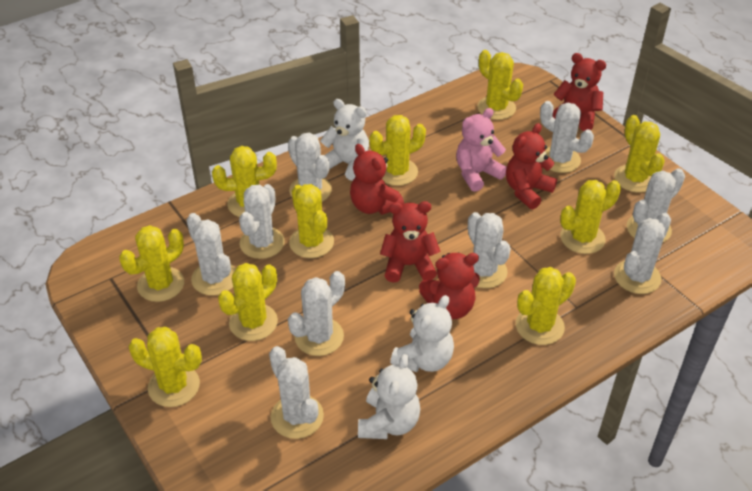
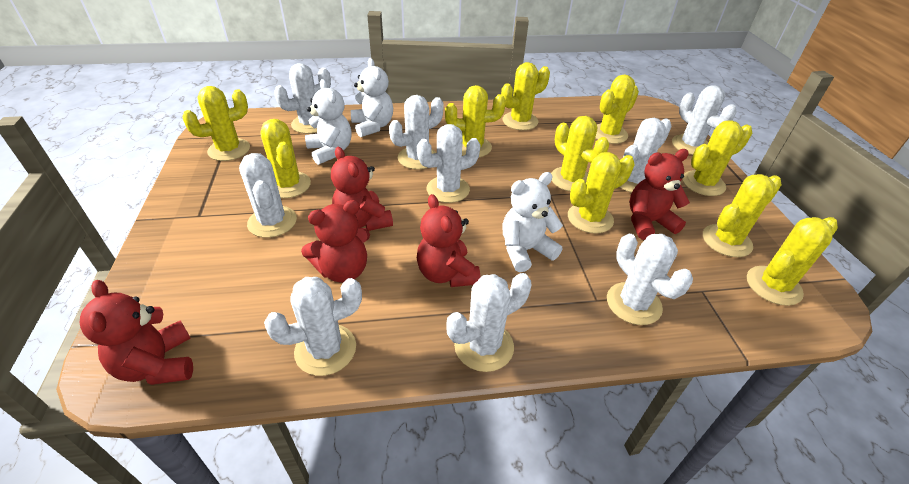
pink teddy bear: 1 -> 0

